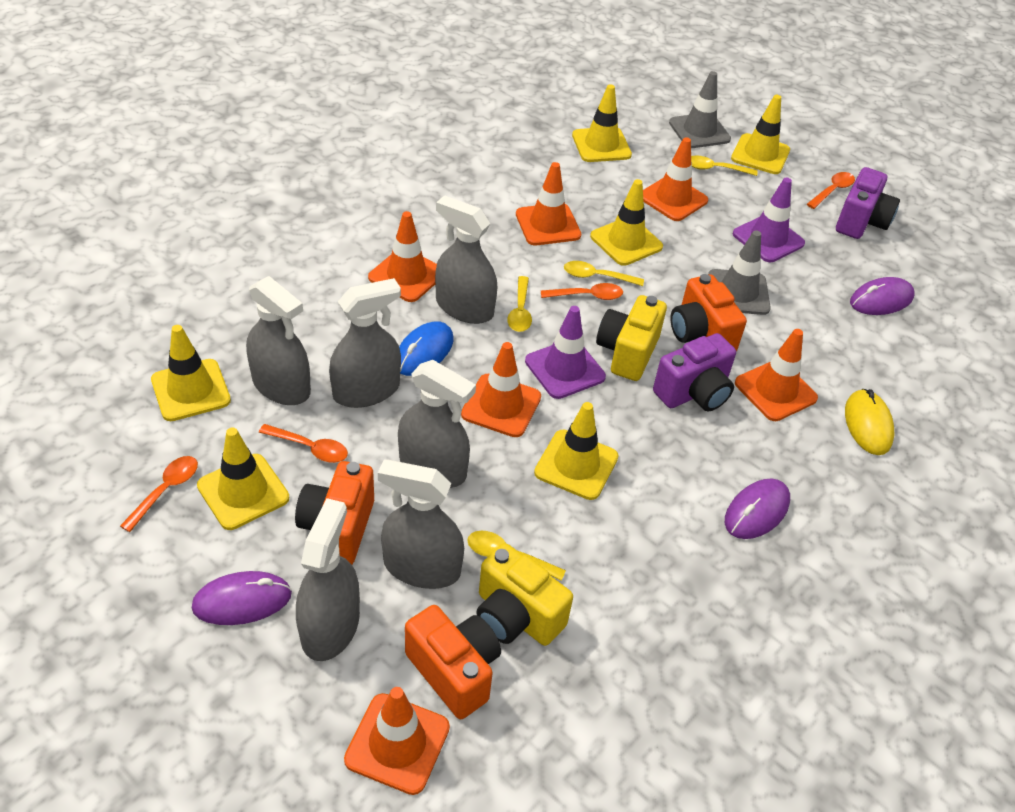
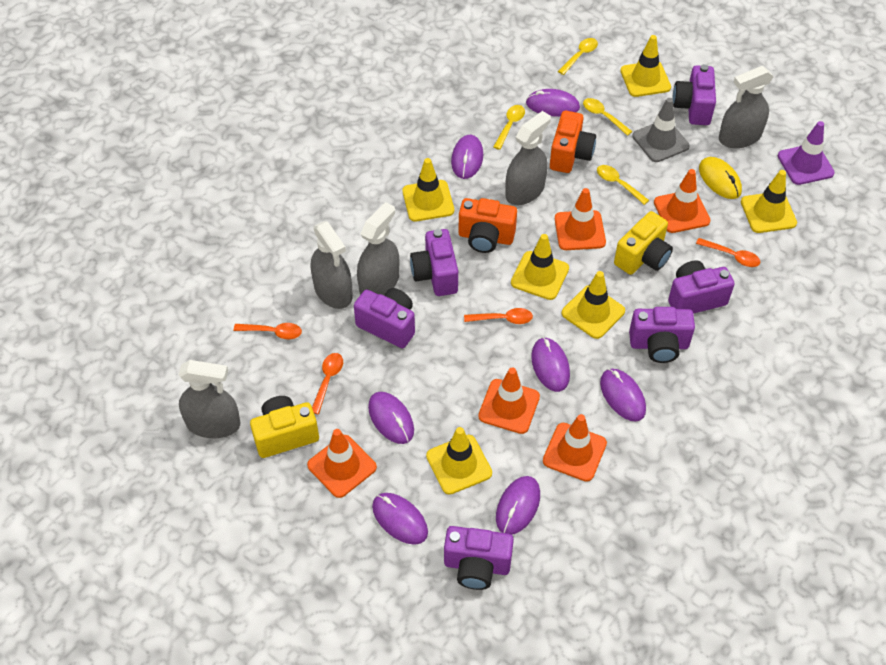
blue mouse: 1 -> 0
grey spray bottle: 6 -> 5
grey traffic cone: 2 -> 1
orange camera: 3 -> 2
orange traffic cone: 6 -> 5
purple camera: 2 -> 6
purple mouse: 3 -> 7
purple traffic cone: 2 -> 1

